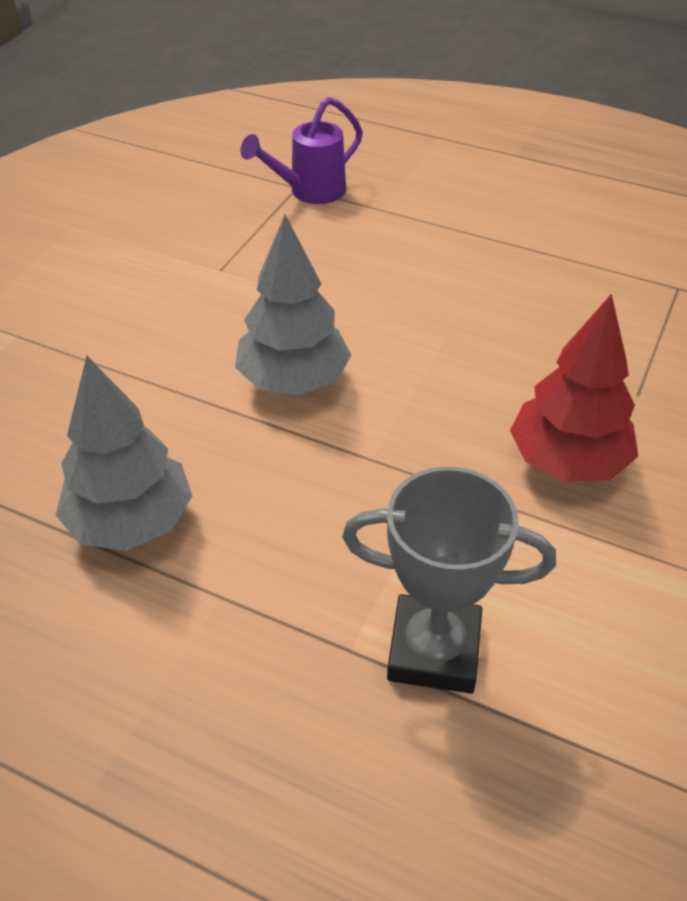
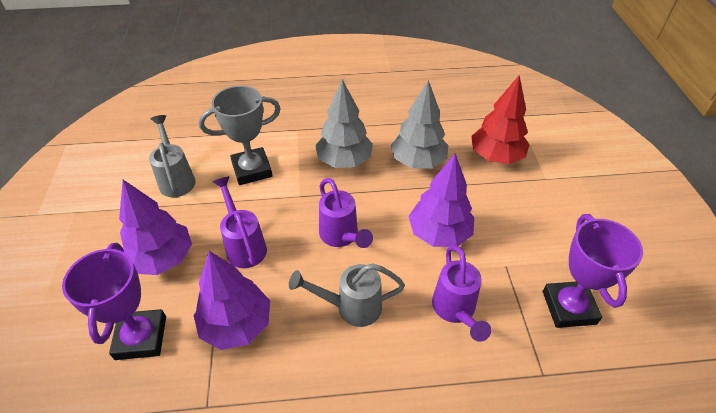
grey watering can: 0 -> 2
purple tree: 0 -> 3
purple trophy: 0 -> 2
purple watering can: 1 -> 3

